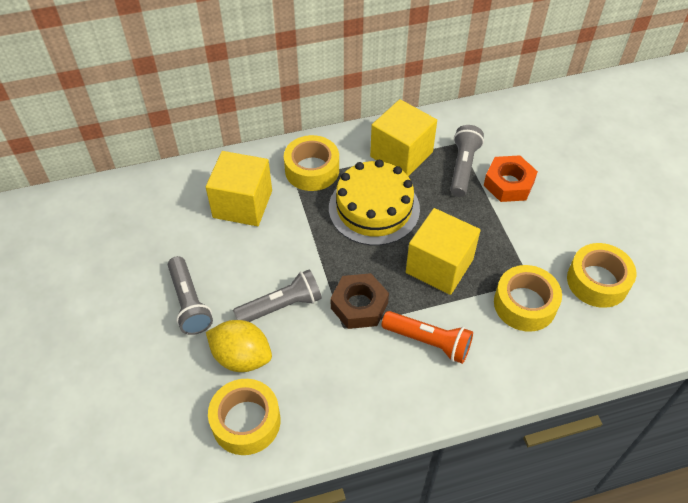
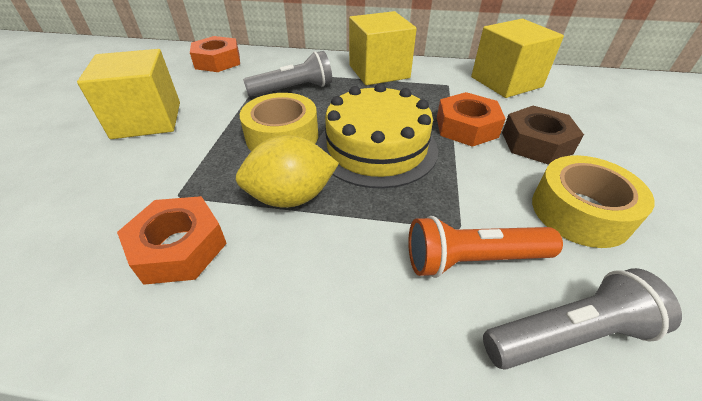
grey flashlight: 3 -> 2
orange nut: 1 -> 3
yellow tape: 4 -> 2

